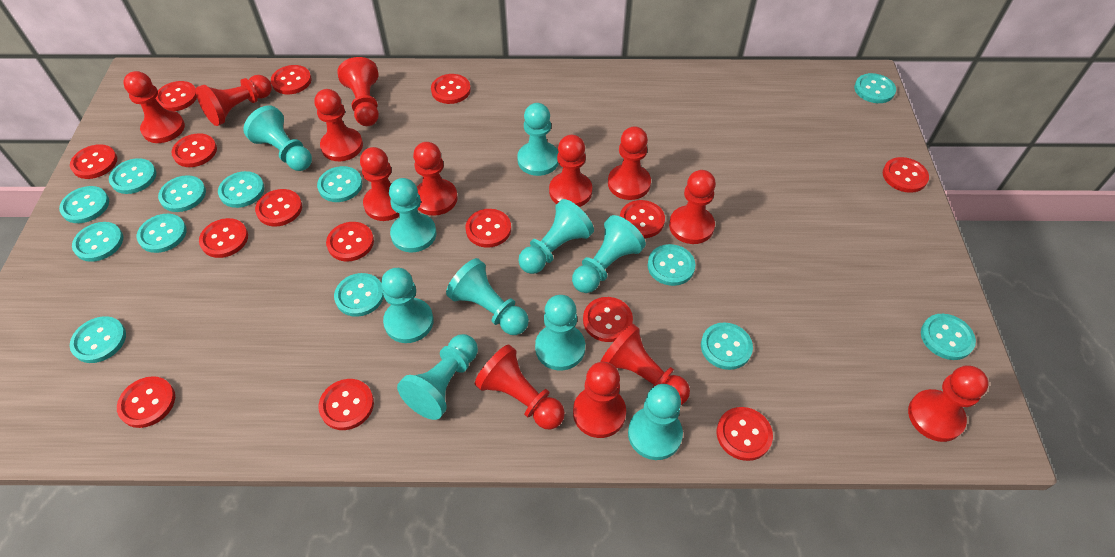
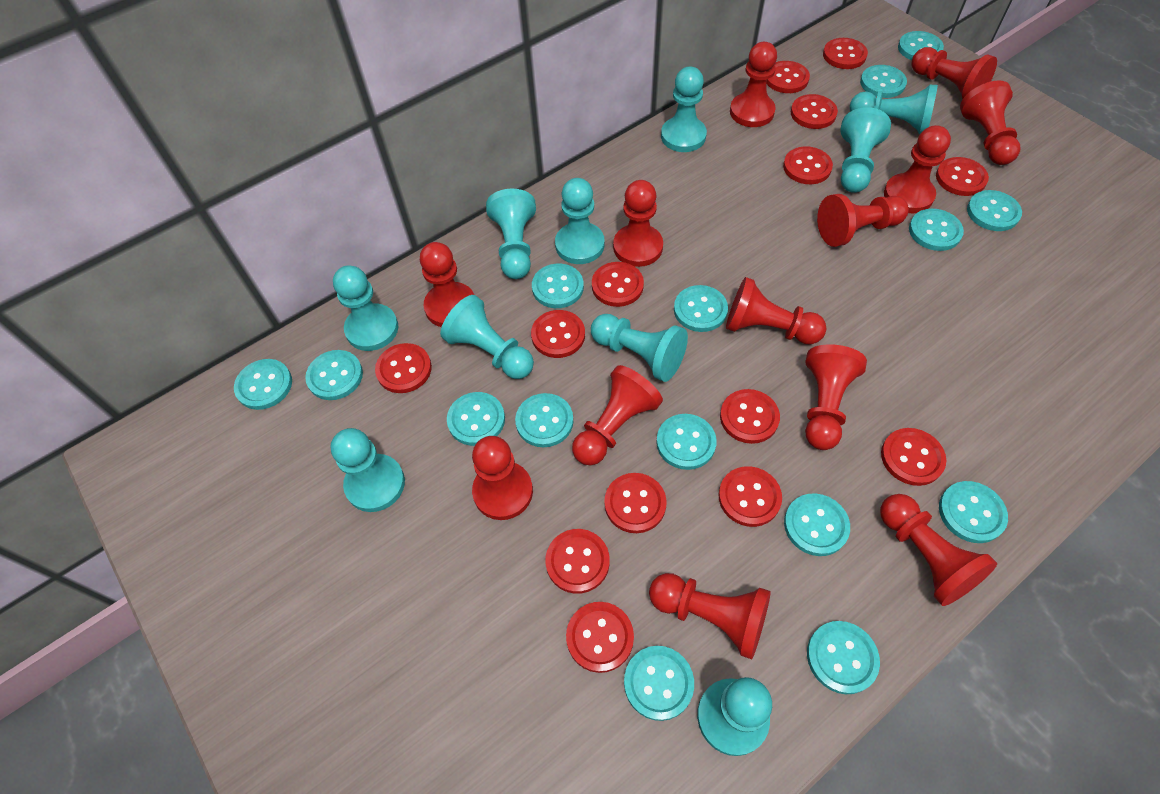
red button: 15 -> 14
turquoise button: 13 -> 15

